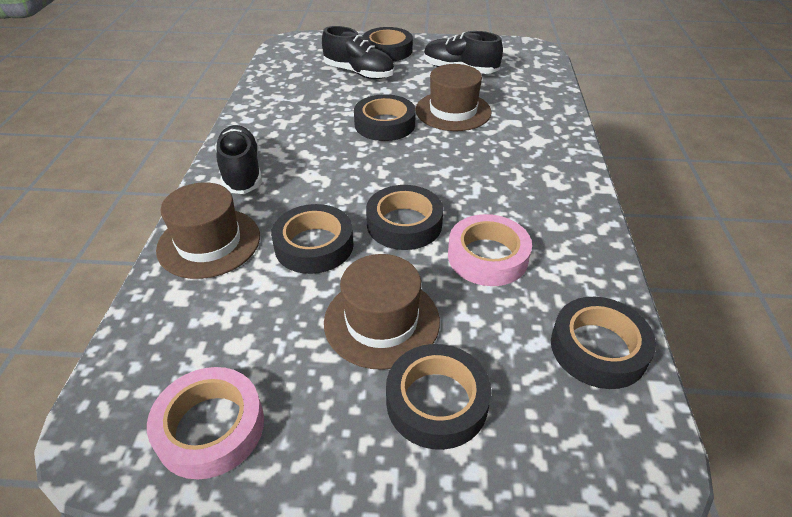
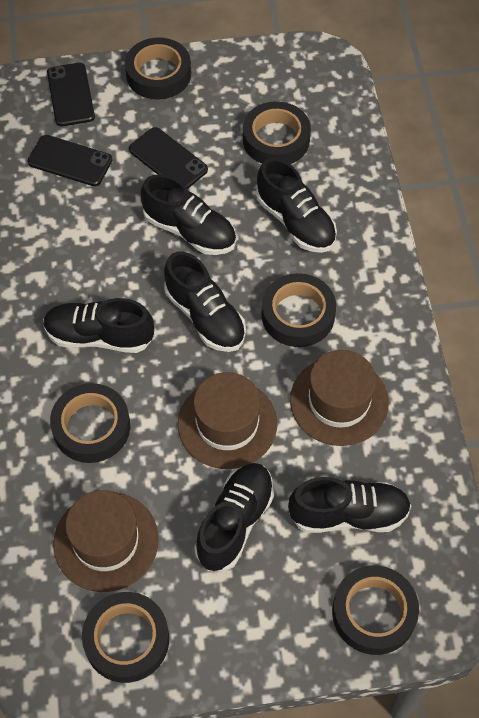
black phone: 0 -> 3
black shoe: 3 -> 6
pink tape: 2 -> 0

